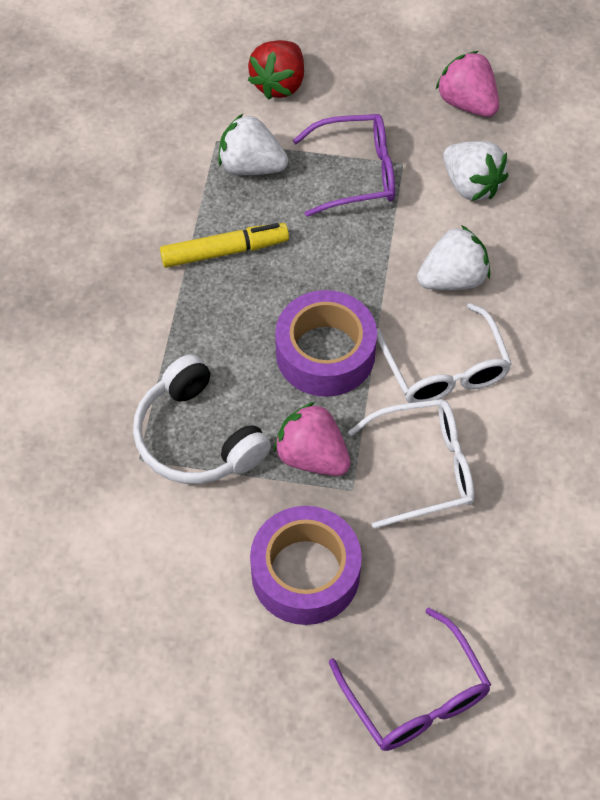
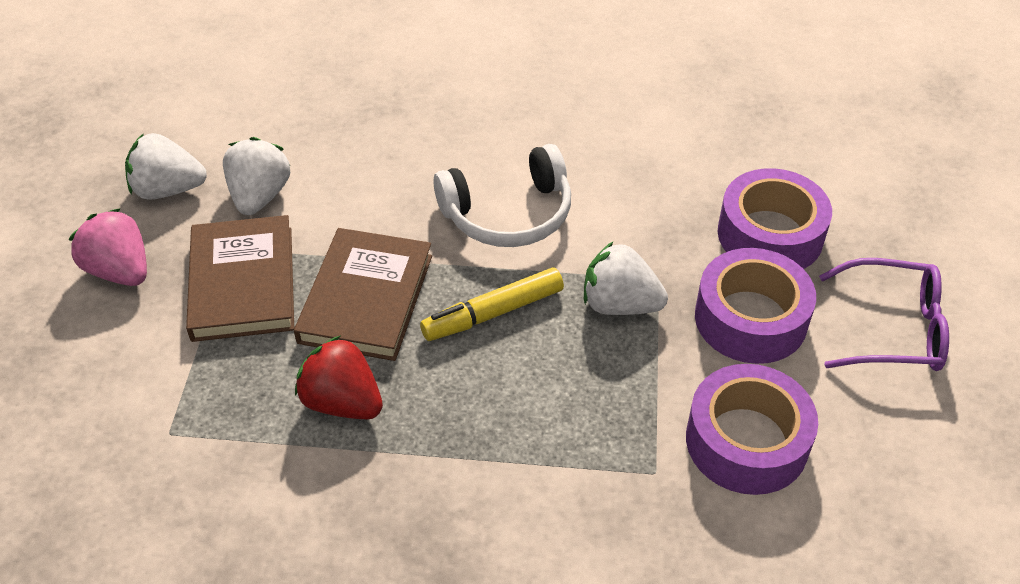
brown book: 0 -> 2
pink strawberry: 2 -> 1
purple glasses: 2 -> 1
purple tape: 2 -> 3
white glasses: 2 -> 0

